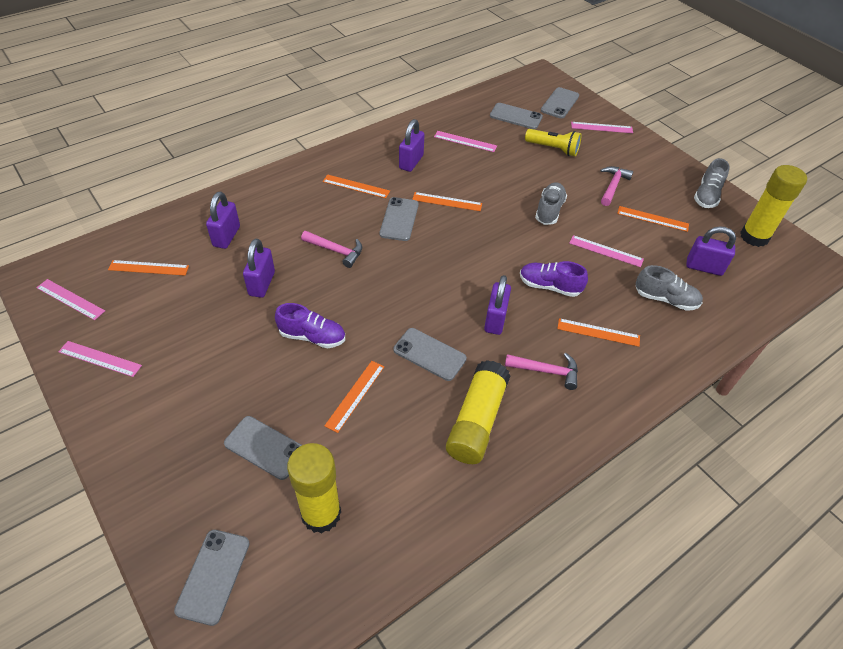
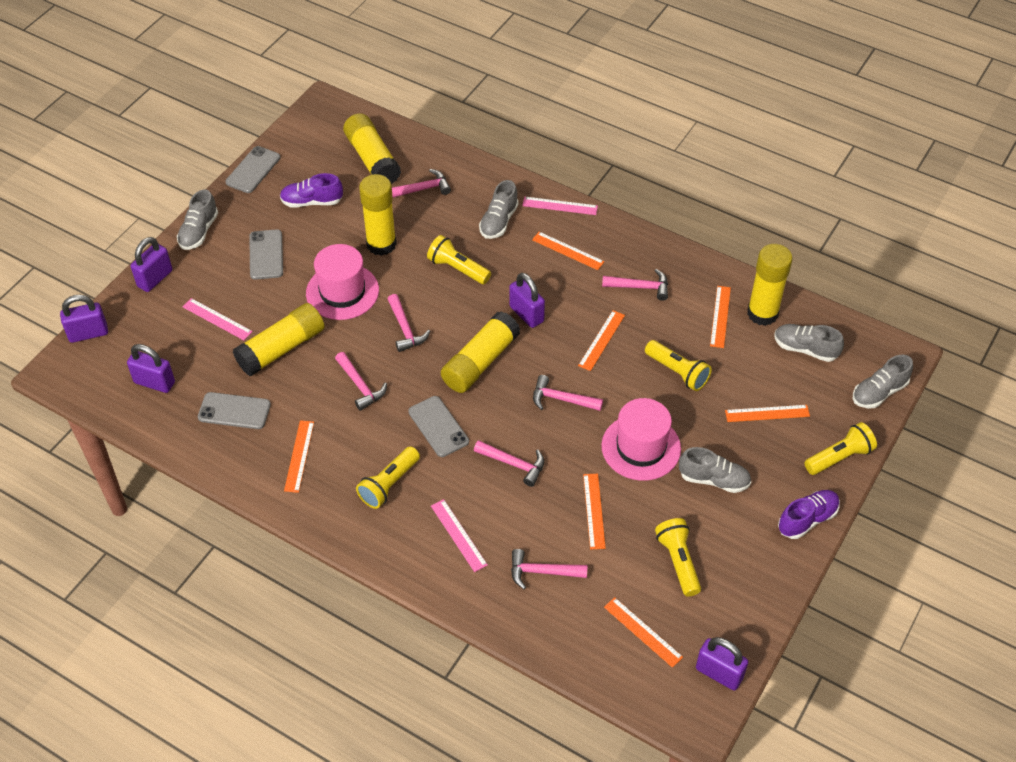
grey phone: 6 -> 4
grey shoe: 3 -> 5
orange ruler: 6 -> 7
pink hammer: 3 -> 7
pink hat: 0 -> 2
pink ruler: 5 -> 3
yellow flashlight: 1 -> 5
yellow glue stick: 3 -> 5

